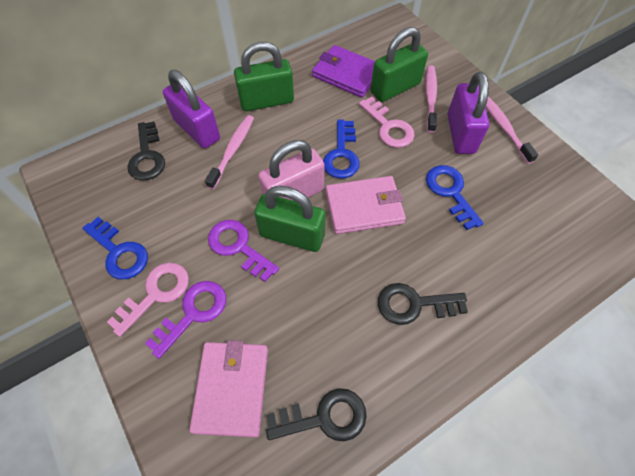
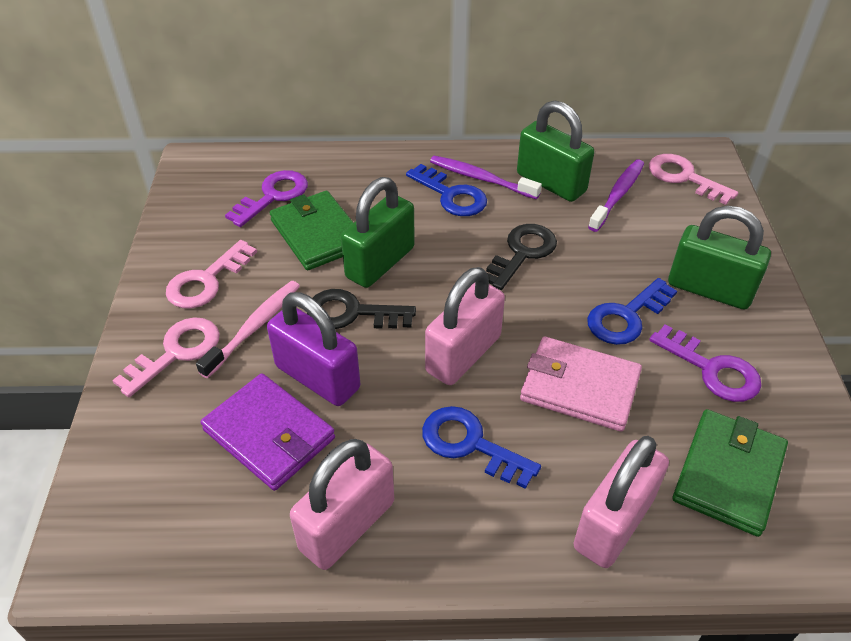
black key: 3 -> 2
green wallet: 0 -> 2
pink key: 2 -> 3
pink padlock: 1 -> 3
pink toothbrush: 3 -> 1
pink wallet: 2 -> 1
purple padlock: 2 -> 1
purple toothbrush: 0 -> 2

